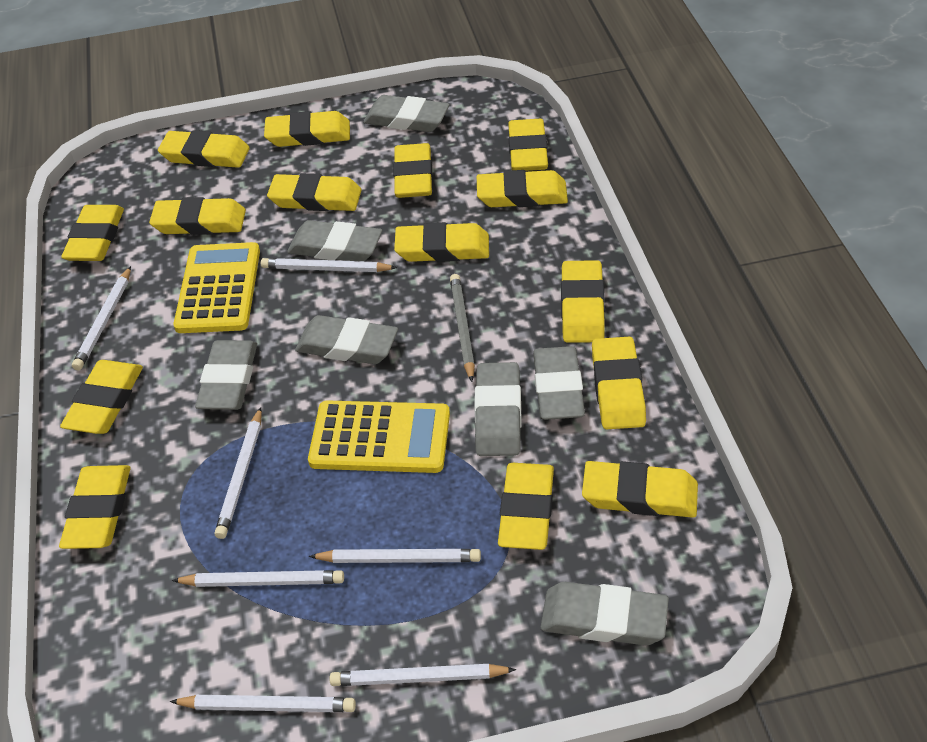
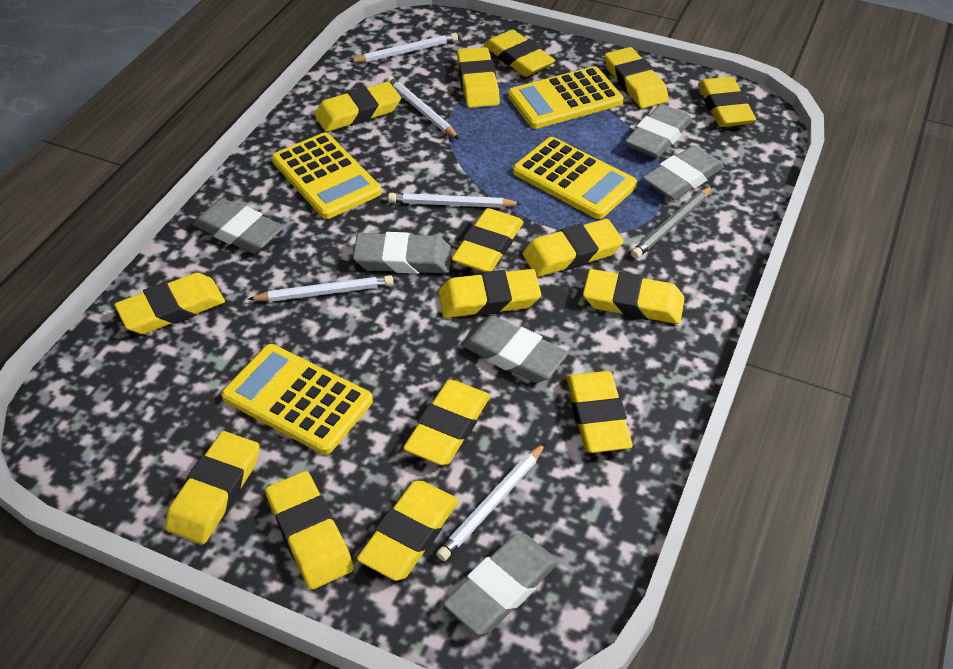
grey eraser: 7 -> 6
white pencil: 7 -> 5
yellow calculator: 2 -> 4

